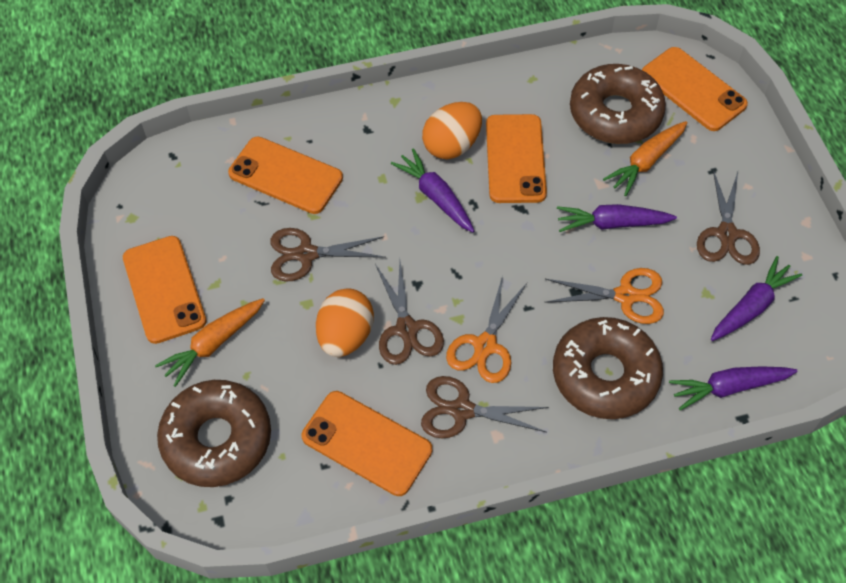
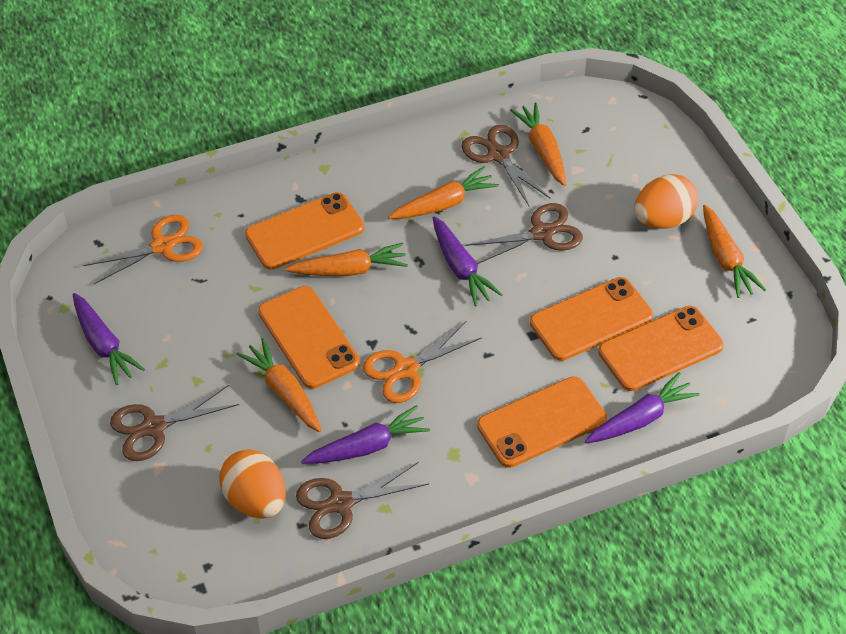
brown donut: 3 -> 0
orange carrot: 2 -> 5

